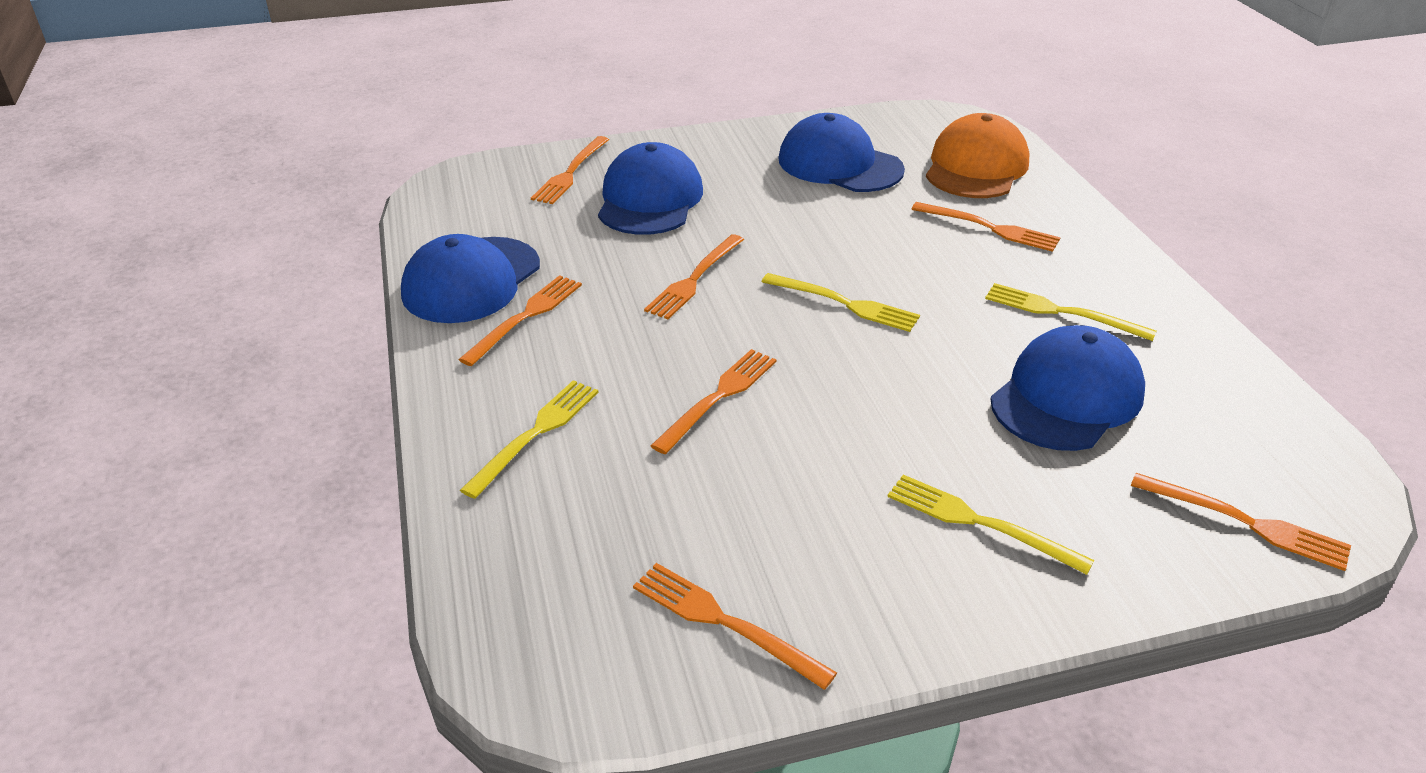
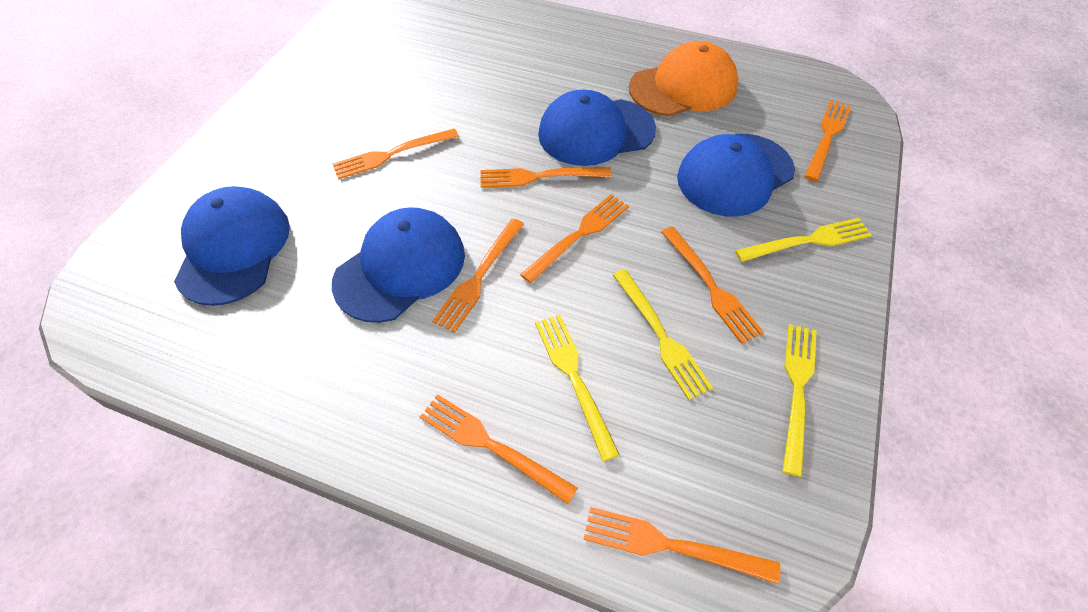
orange fork: 7 -> 8

